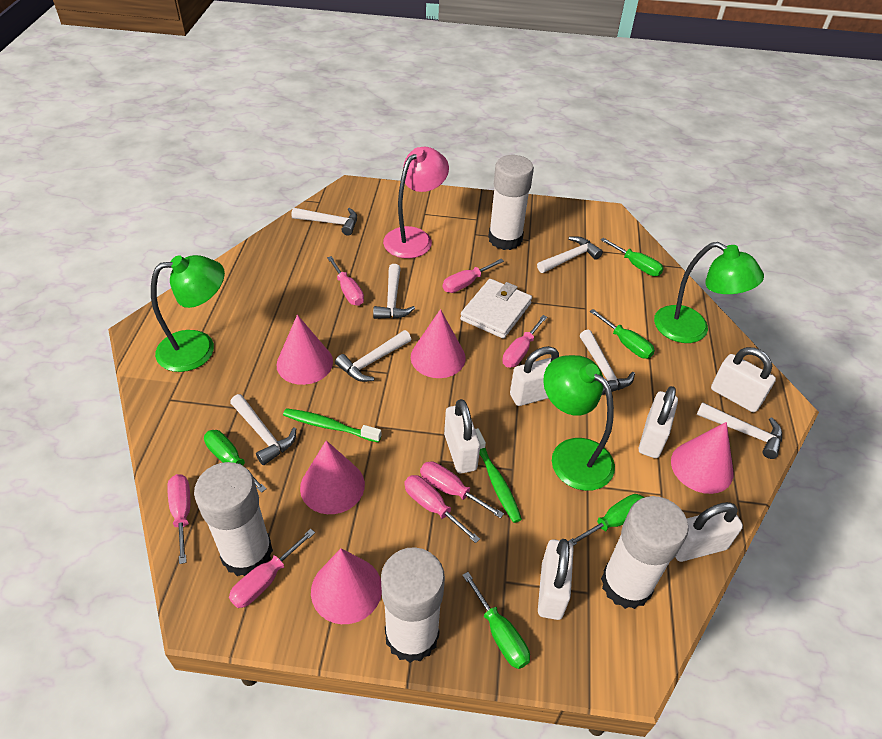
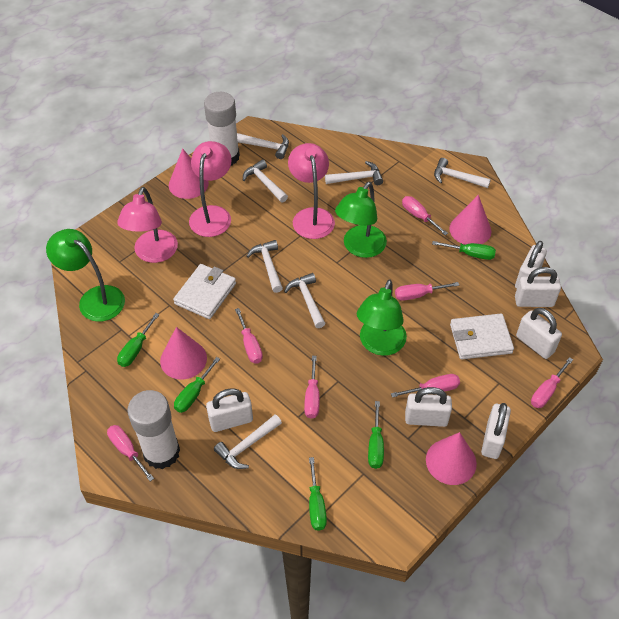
green toothbrush: 2 -> 0
pink cone: 5 -> 4
pink lamp: 1 -> 3
white glue stick: 4 -> 2
white wallet: 1 -> 2

